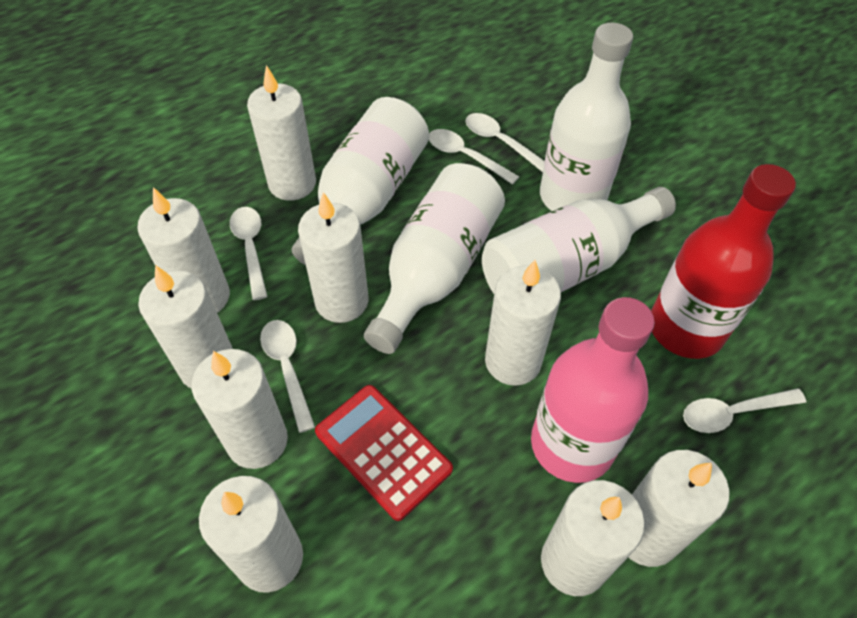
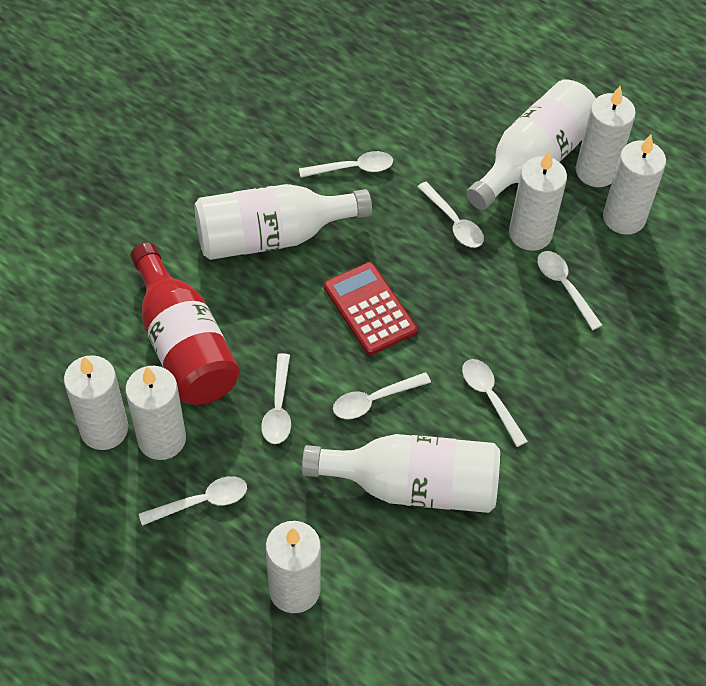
pink bottle: 1 -> 0
white bottle: 4 -> 3
white candle: 9 -> 6
white spoon: 5 -> 7

